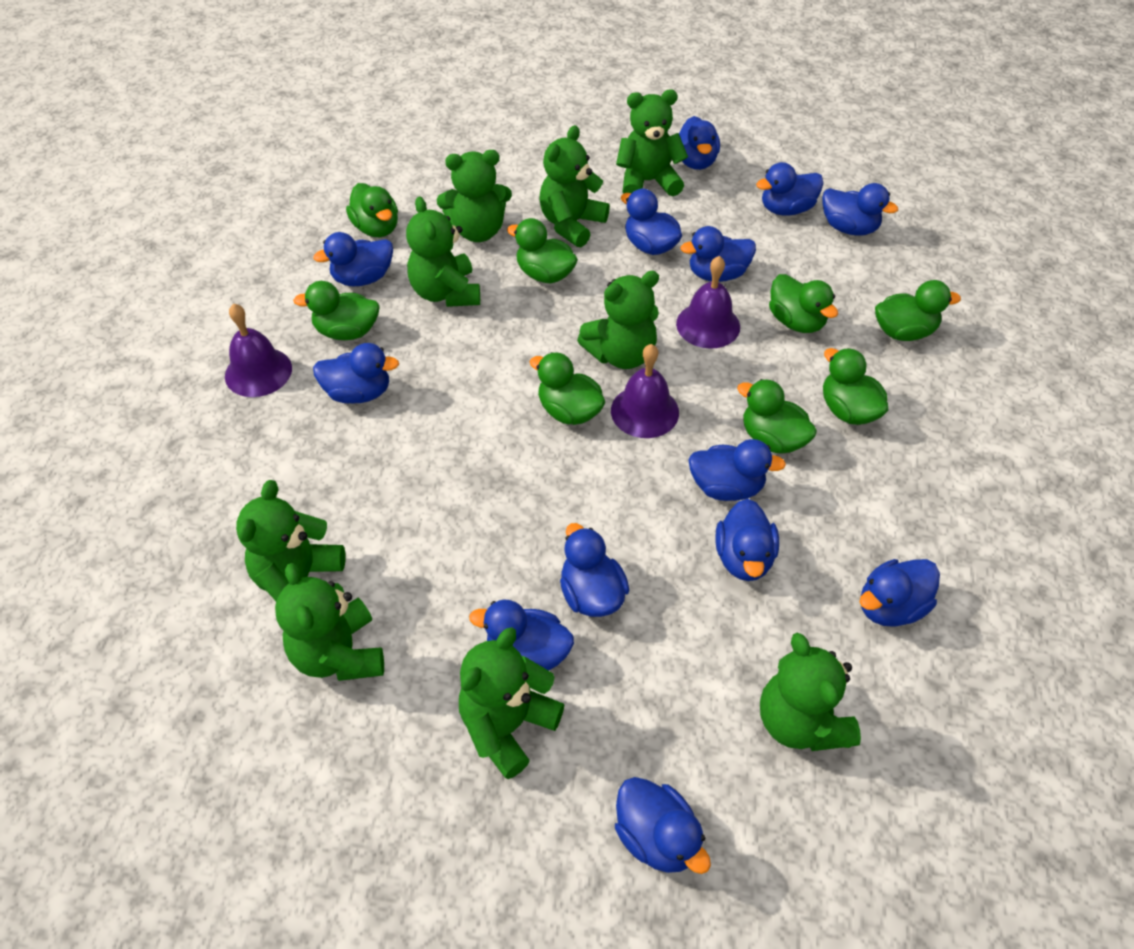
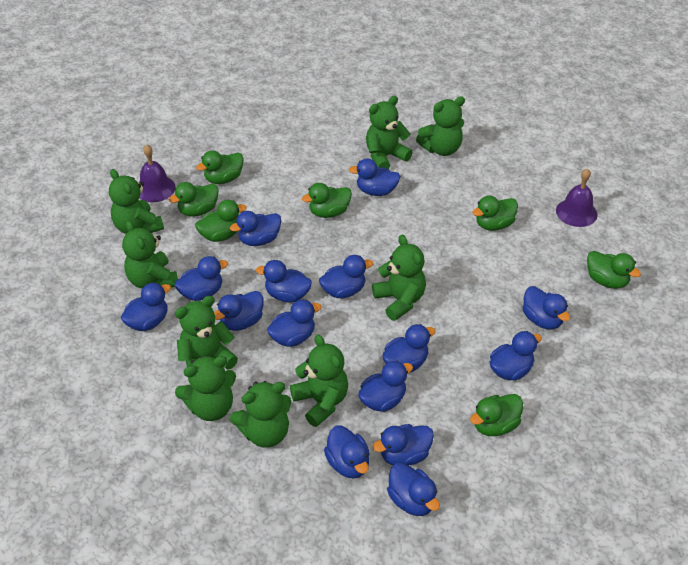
blue duck: 13 -> 15
green duck: 8 -> 7
purple bell: 3 -> 2

